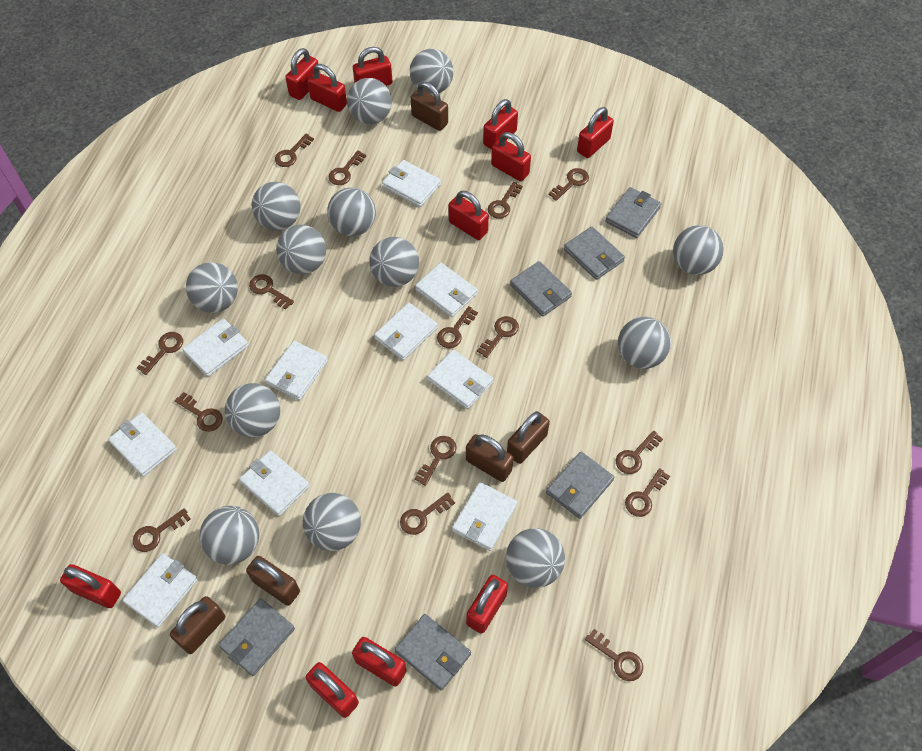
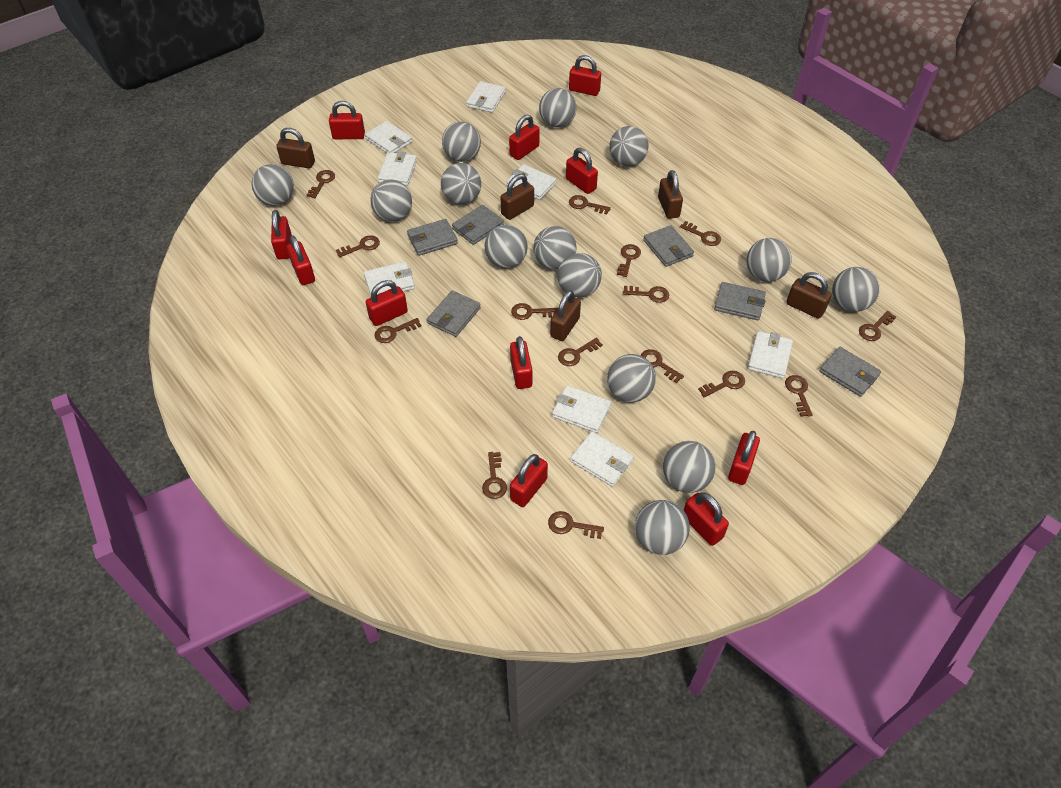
grey ball: 13 -> 14
white wallet: 10 -> 8

